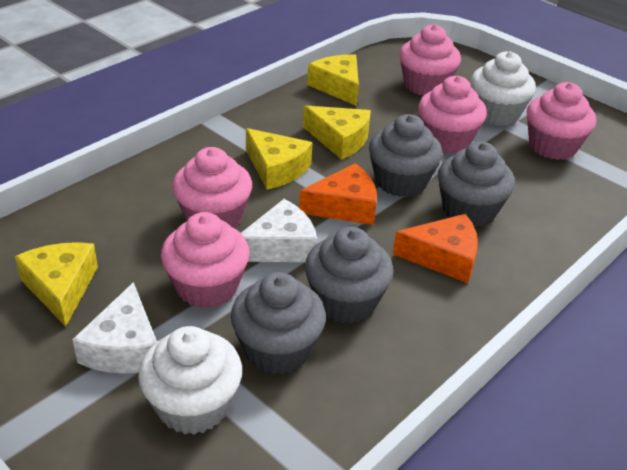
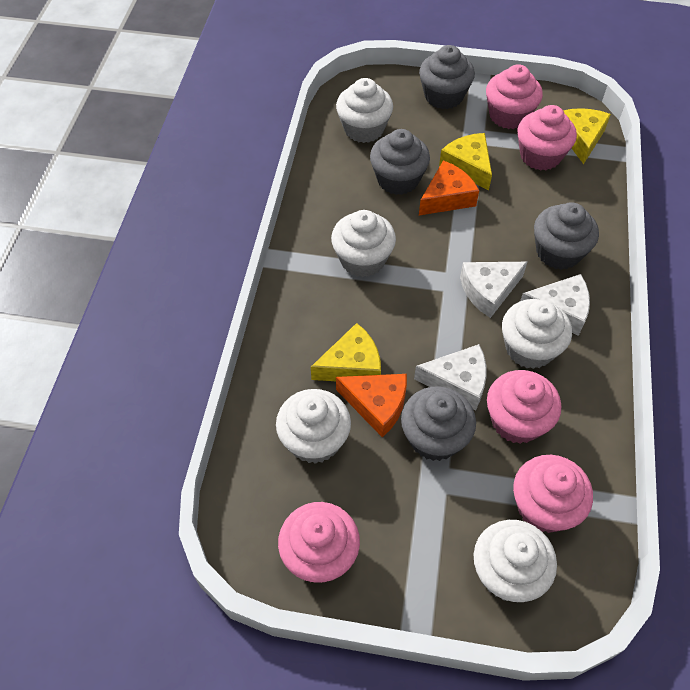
white cheese: 2 -> 3
white cupcake: 2 -> 5
yellow cheese: 4 -> 3

